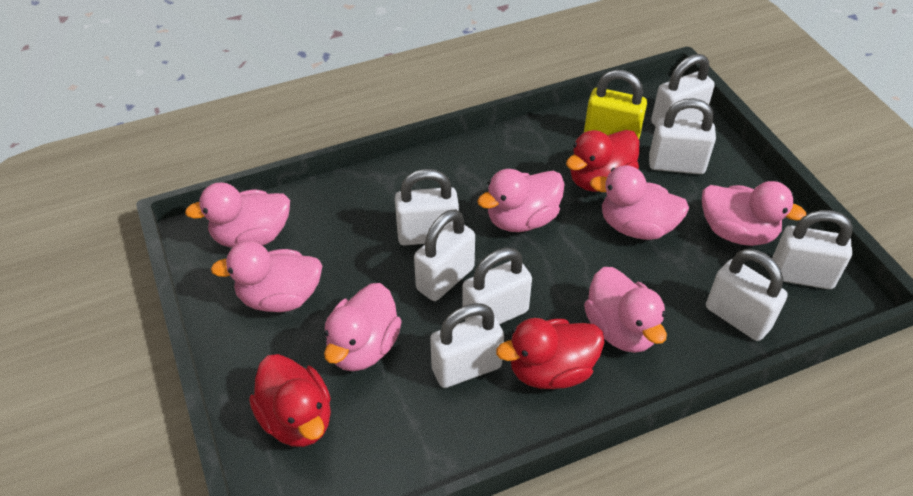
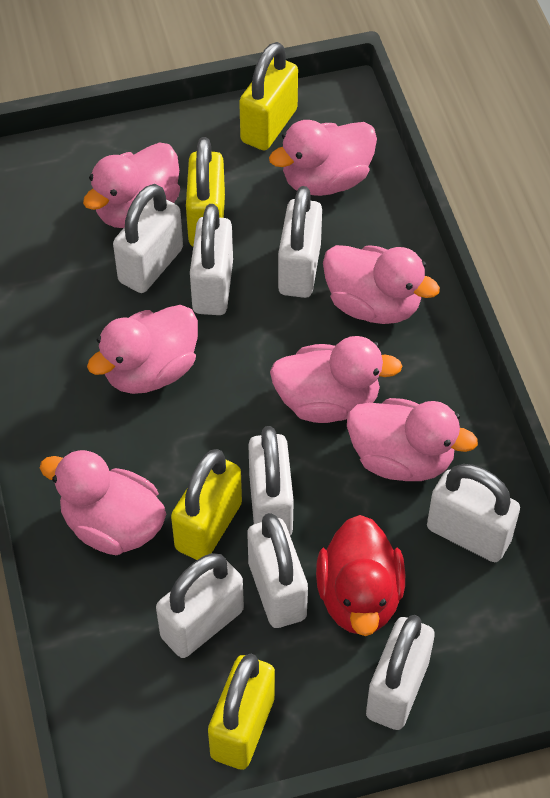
red duck: 3 -> 1
yellow padlock: 1 -> 4

